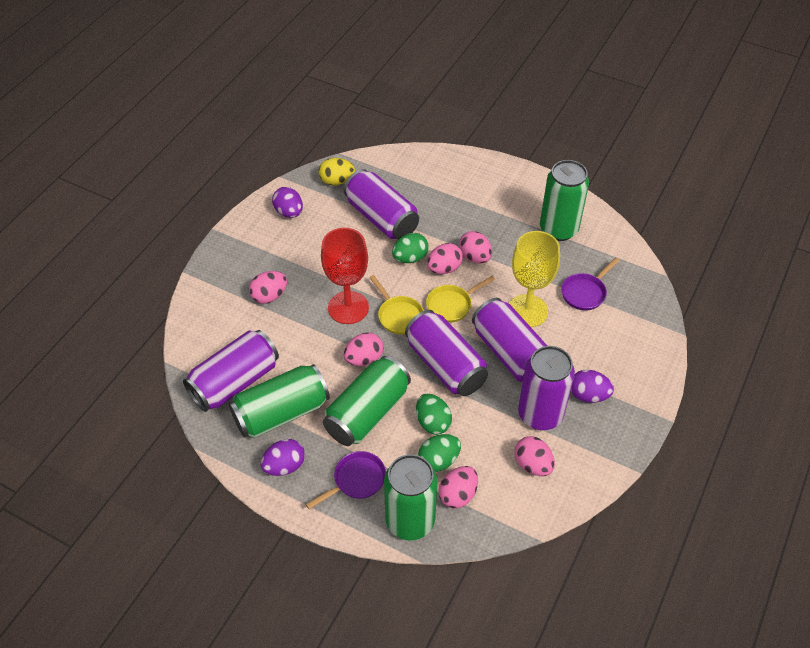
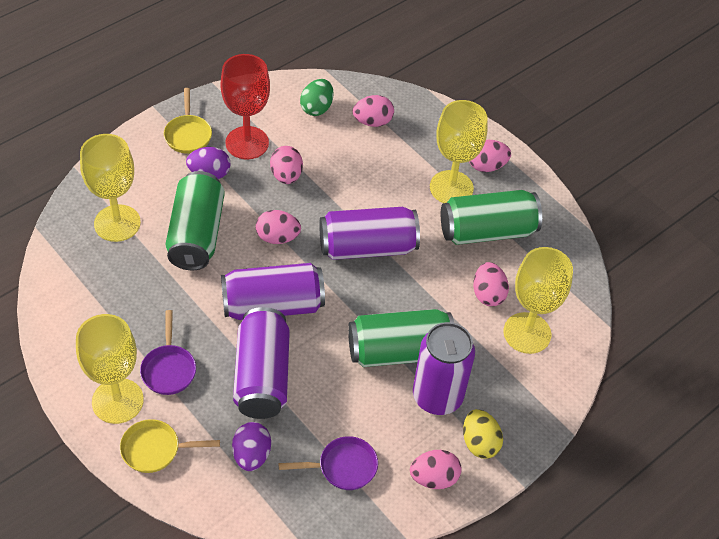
green can: 4 -> 3
green egg: 3 -> 1
purple can: 5 -> 4
purple egg: 3 -> 2
yellow goblet: 1 -> 4

